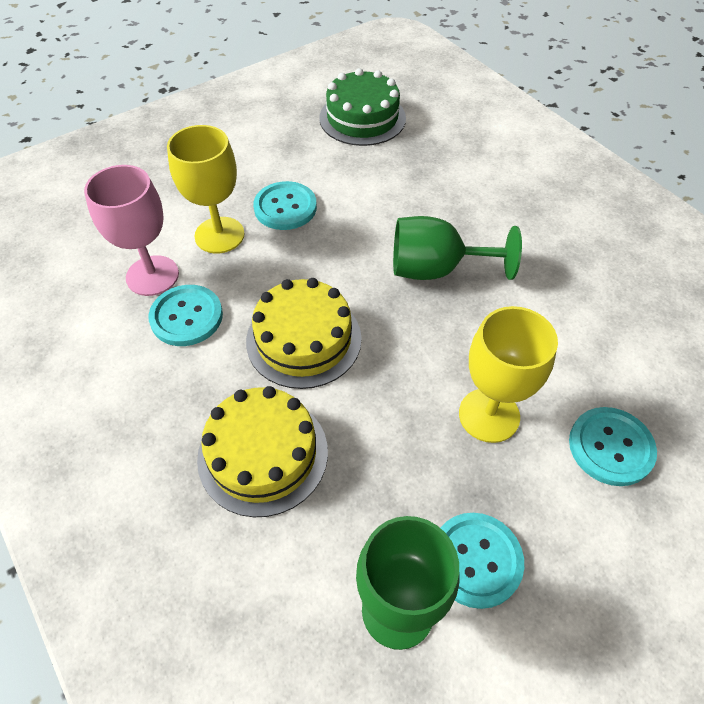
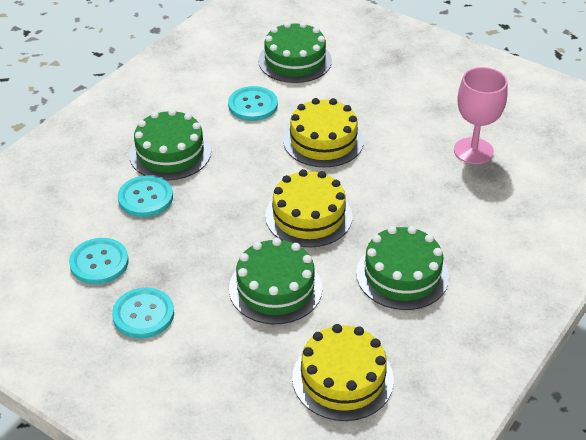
green cake: 1 -> 4
green goblet: 2 -> 0
yellow cake: 2 -> 3
yellow goblet: 2 -> 0

